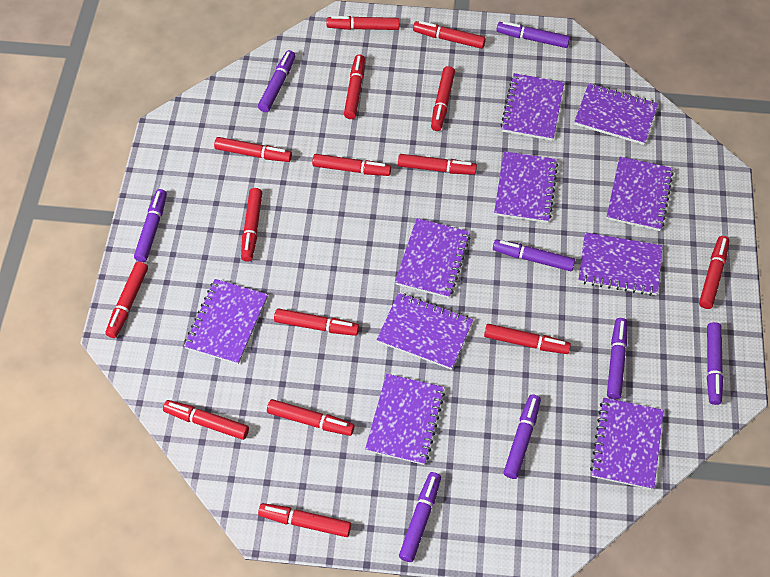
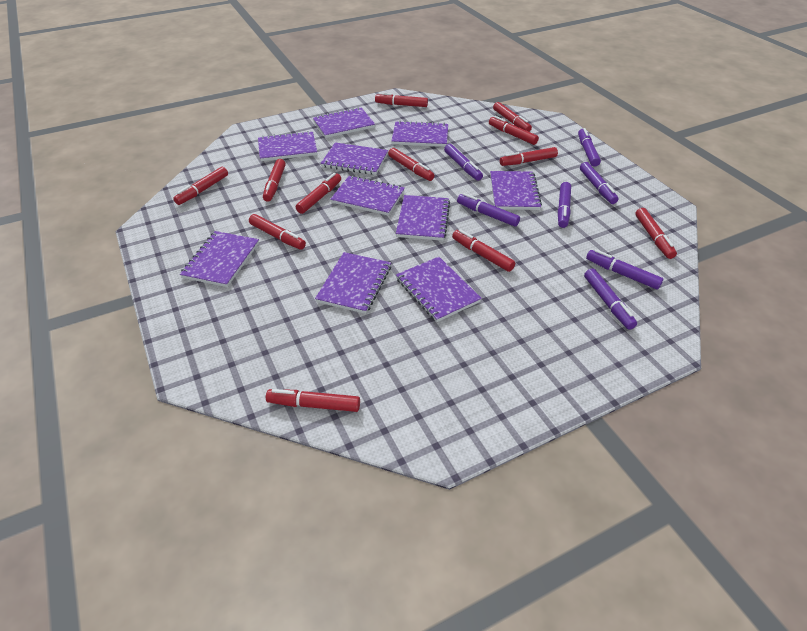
purple marker: 8 -> 7
red marker: 15 -> 12

